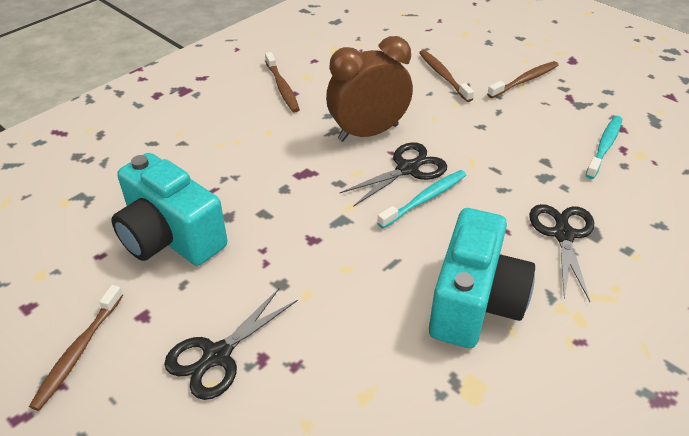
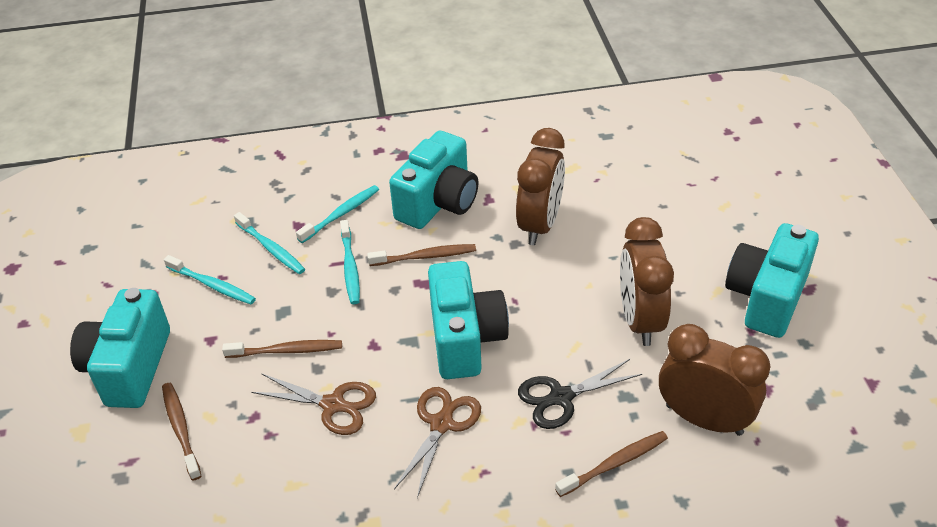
black scissors: 3 -> 1
brown clock: 1 -> 3
brown scissors: 0 -> 2
turquoise camera: 2 -> 4
turquoise toothbrush: 2 -> 4

